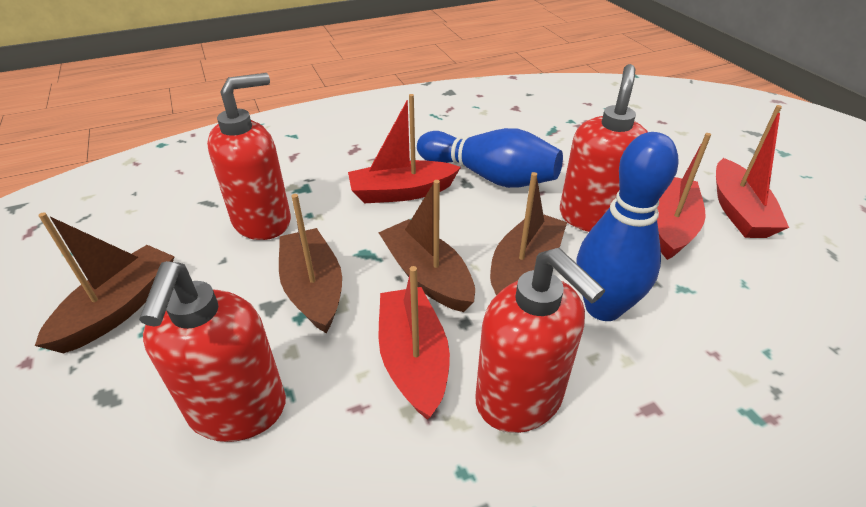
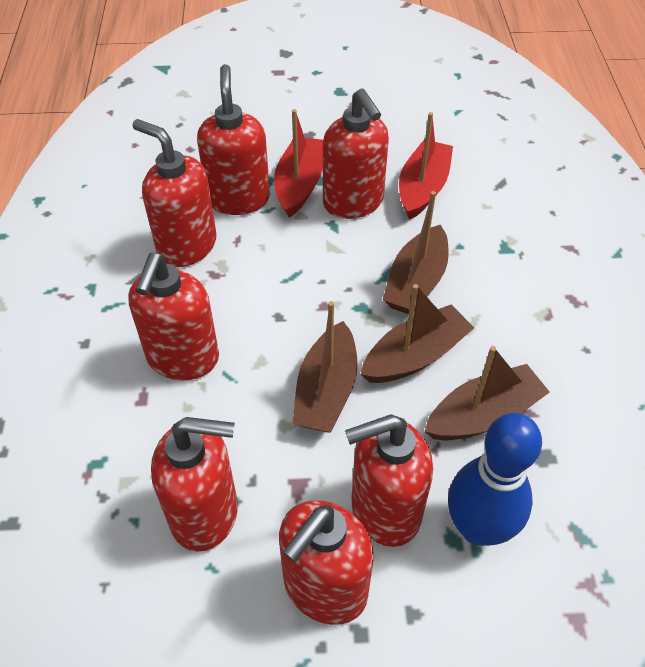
blue bowling pin: 2 -> 1
red boat: 4 -> 2
red soap dispenser: 4 -> 7

